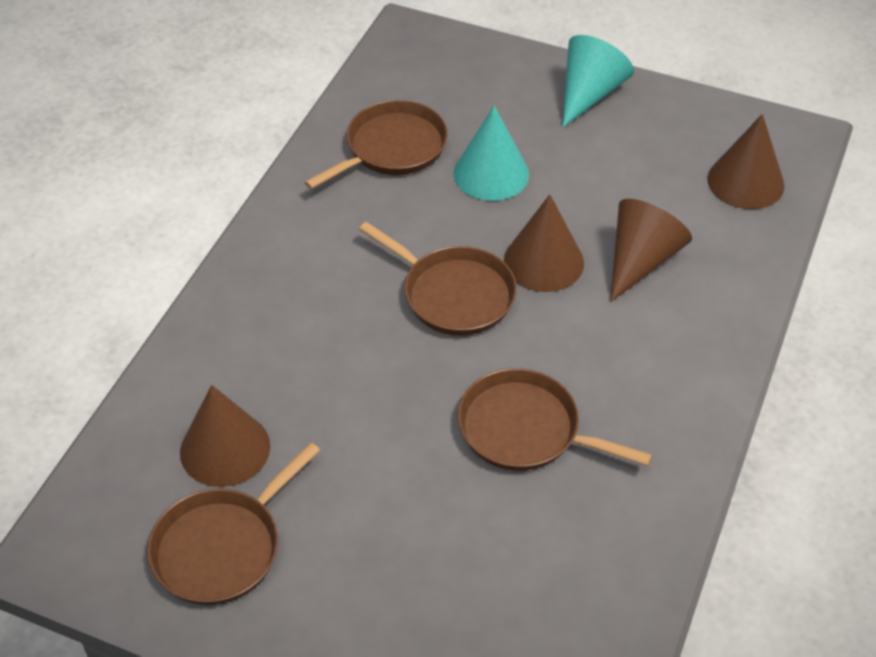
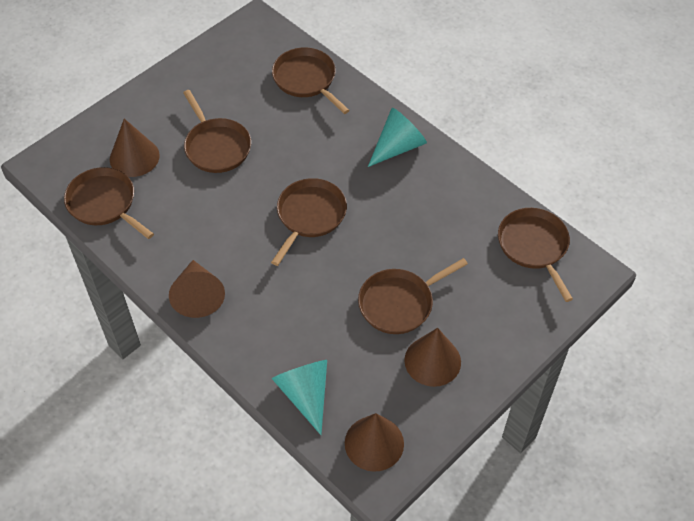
brown pan: 4 -> 6

